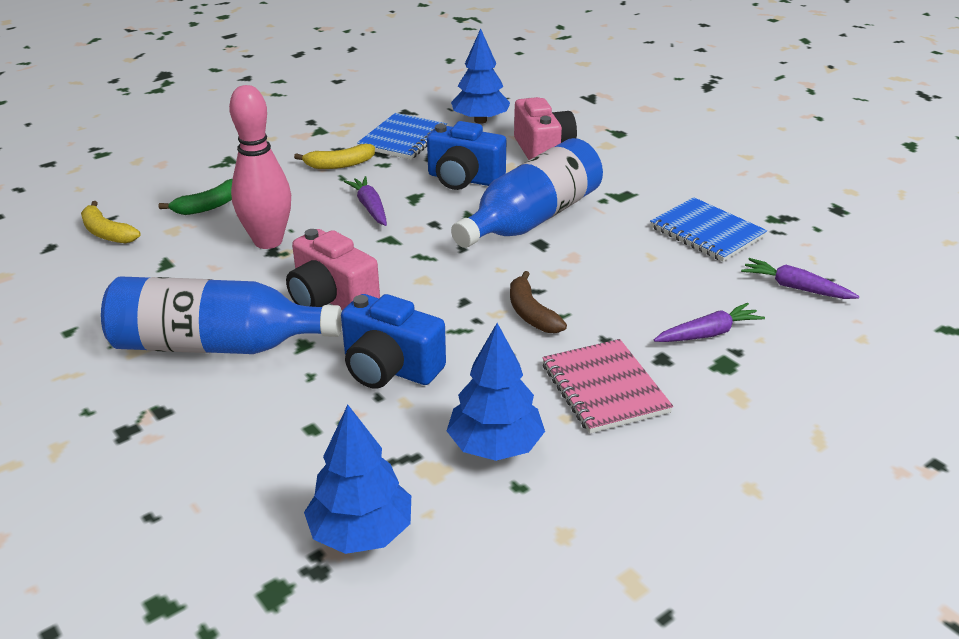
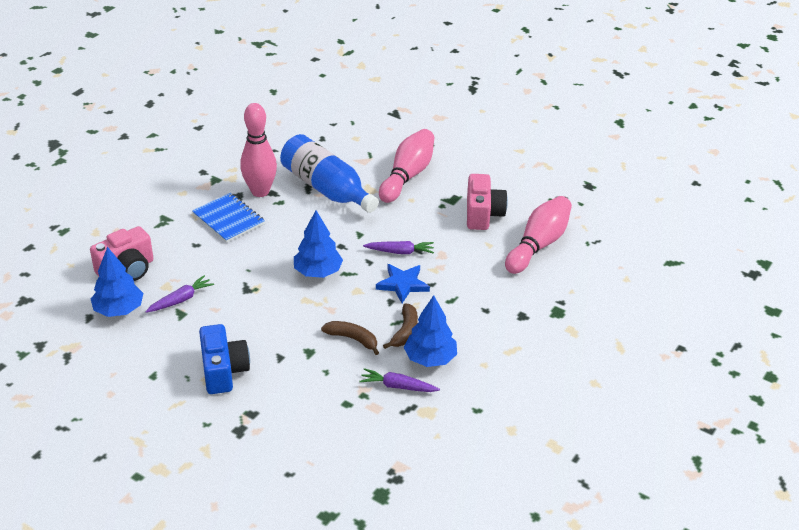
blue bottle: 2 -> 1
blue camera: 2 -> 1
blue notebook: 2 -> 1
blue star: 0 -> 1
brown banana: 1 -> 2
green banana: 1 -> 0
pink bowling pin: 1 -> 3
pink notebook: 1 -> 0
yellow banana: 2 -> 0

